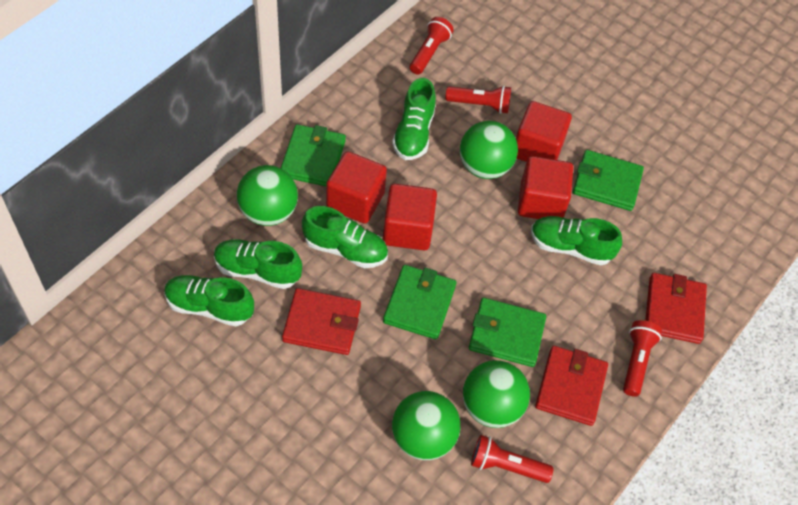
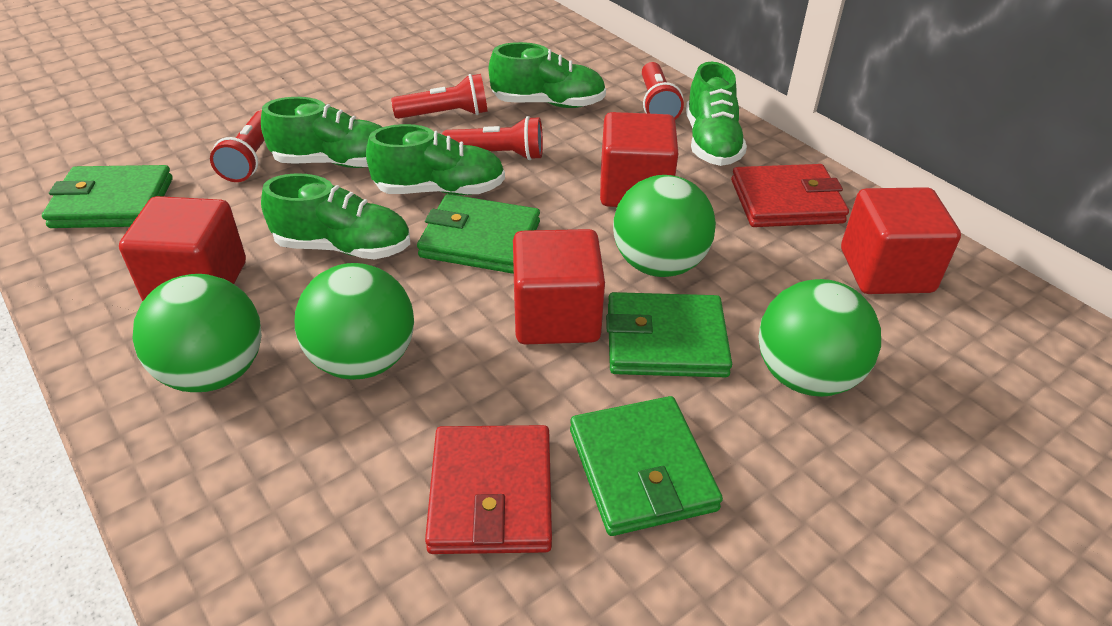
red wallet: 3 -> 2

